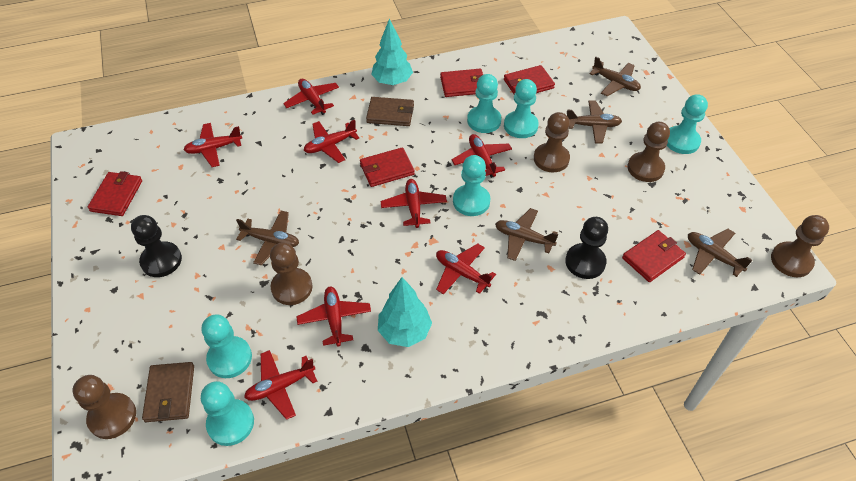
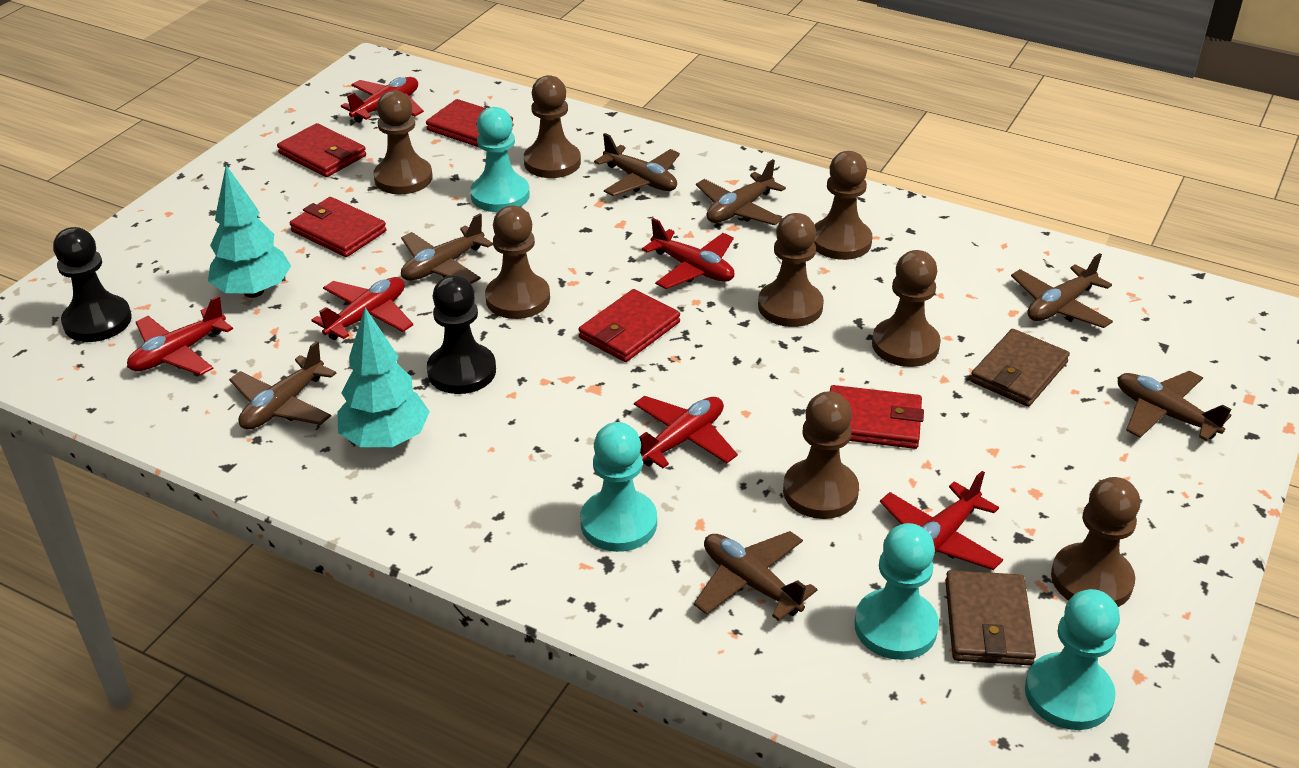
brown pawn: 5 -> 8
brown plane: 5 -> 7
red plane: 8 -> 6
turquoise pawn: 6 -> 4

